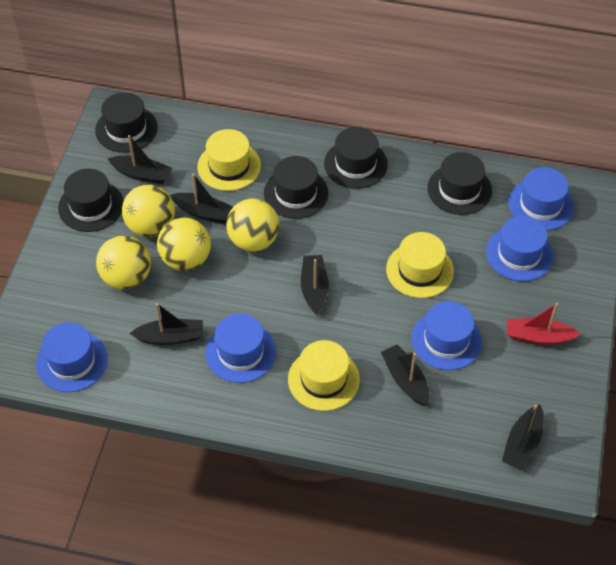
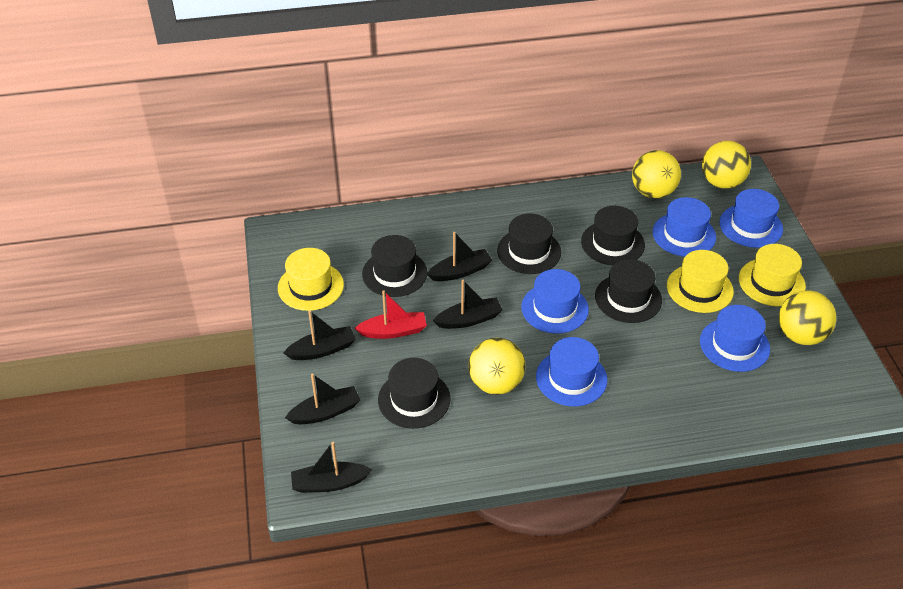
black boat: 6 -> 5

